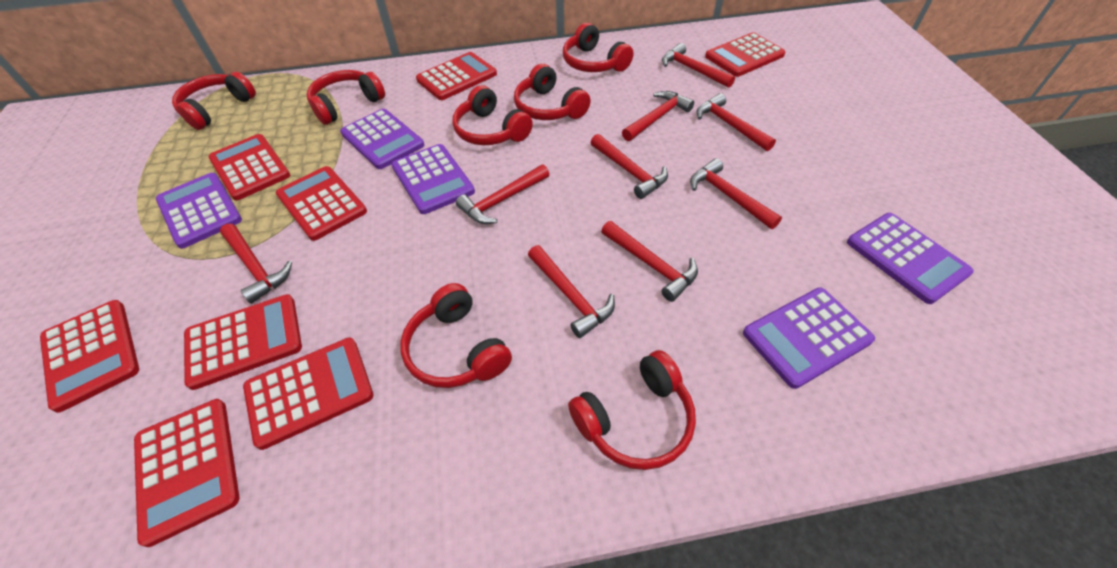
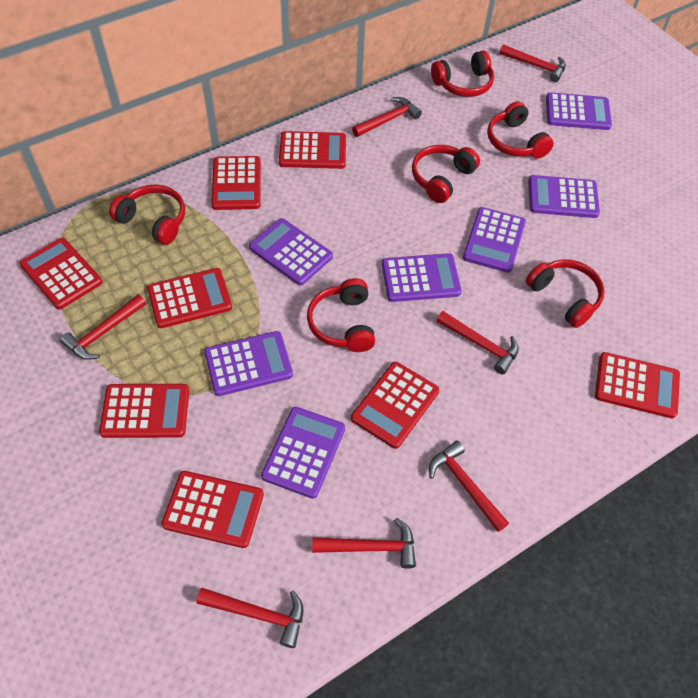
purple calculator: 5 -> 7
red hammer: 9 -> 7
red headphones: 7 -> 6

